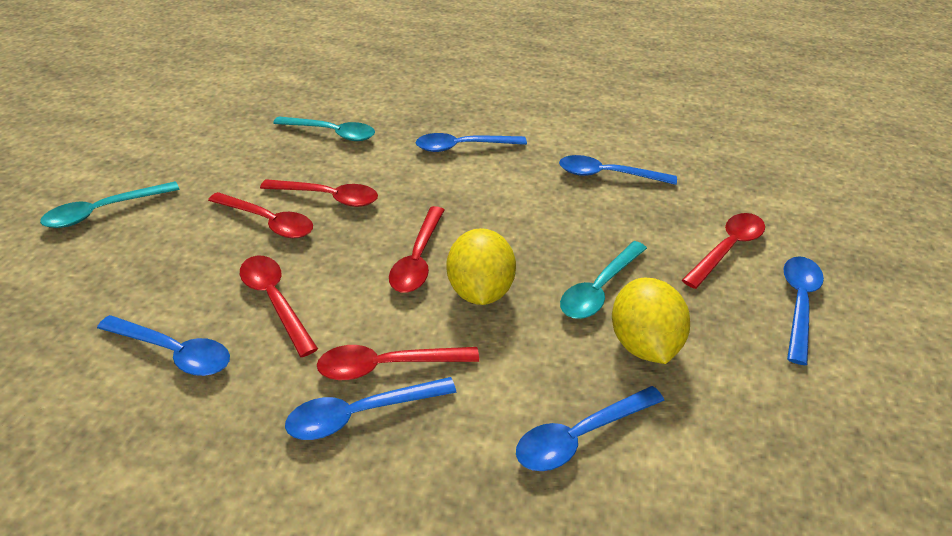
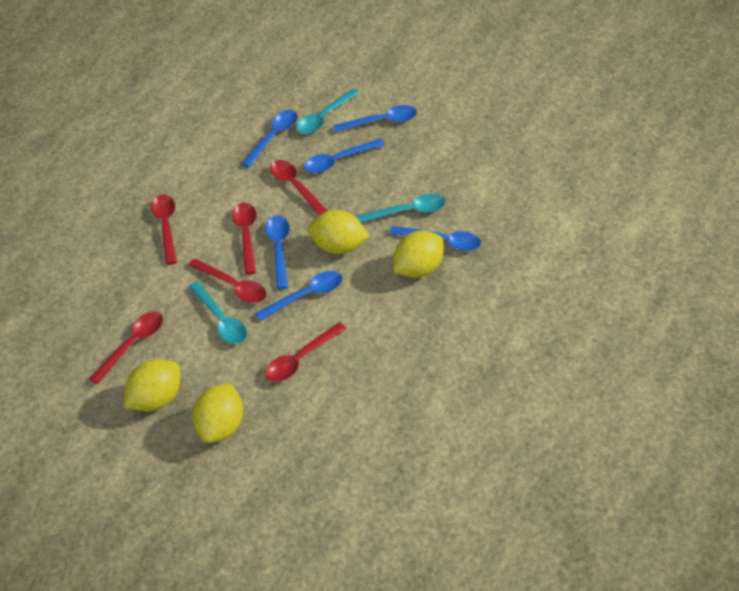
yellow lemon: 2 -> 4

